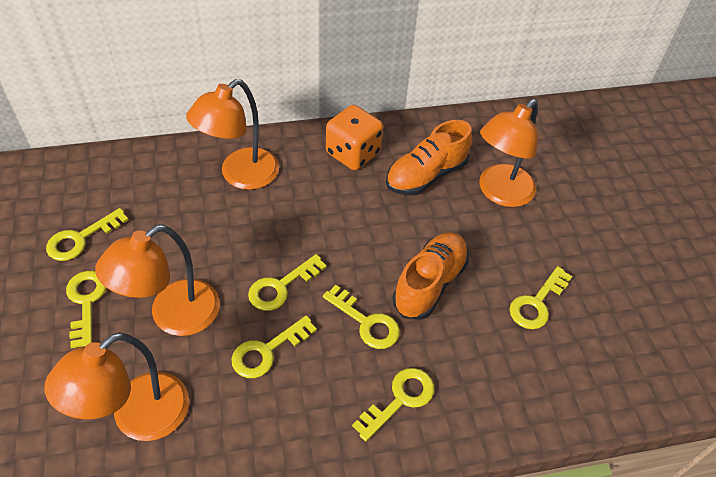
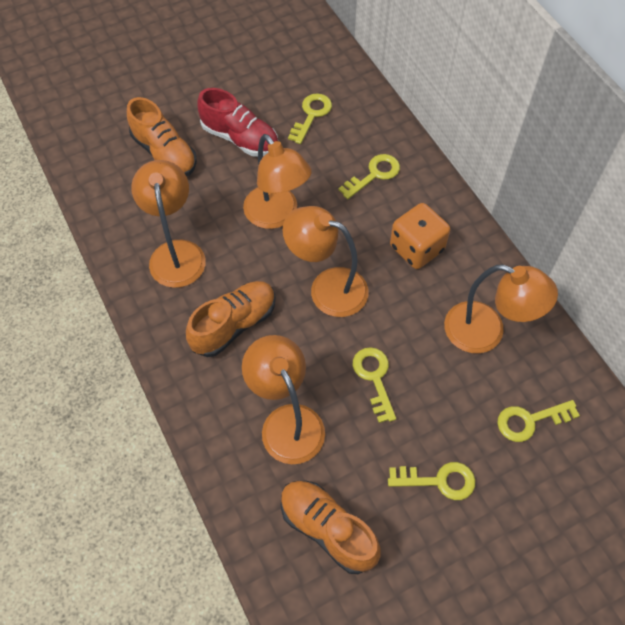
orange lamp: 4 -> 5
orange shoe: 2 -> 3
red shoe: 0 -> 1
yellow key: 7 -> 5

